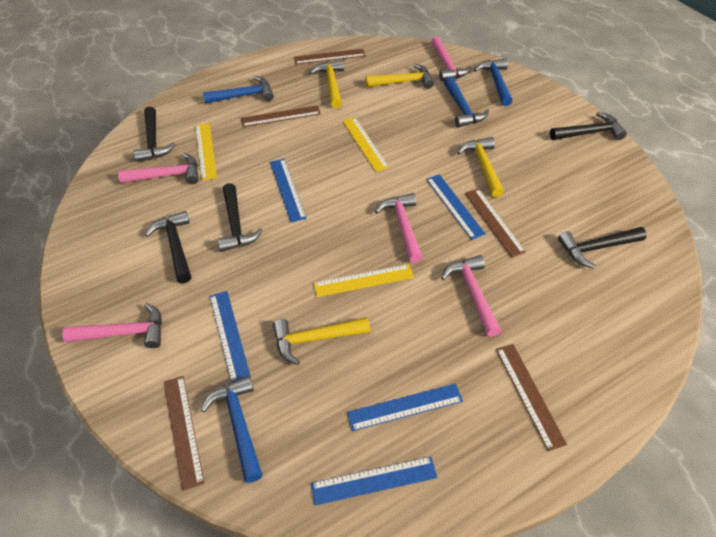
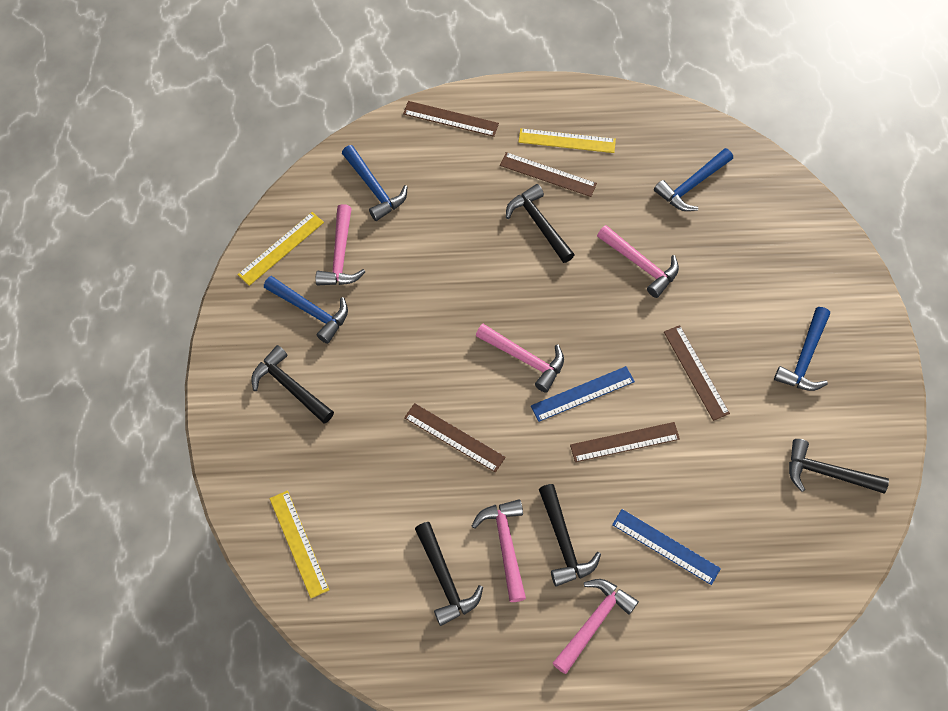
blue ruler: 5 -> 2
yellow hammer: 4 -> 0

